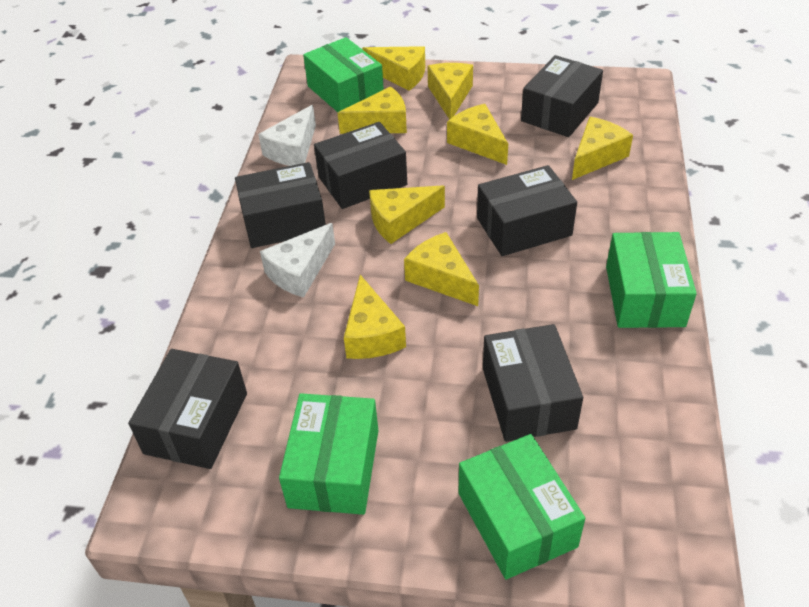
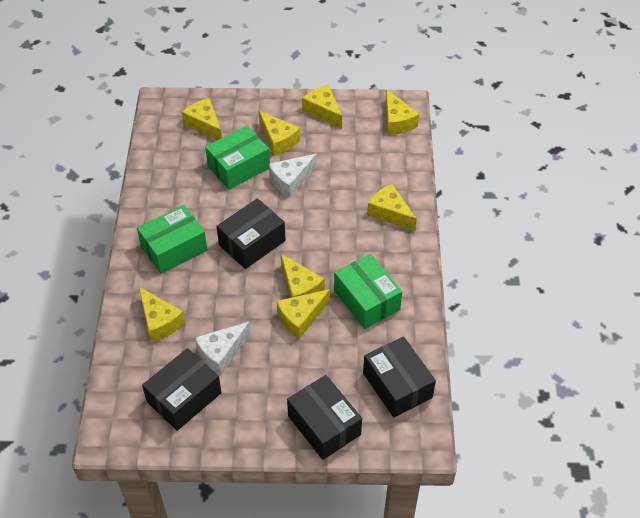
black box: 6 -> 4
green box: 4 -> 3

